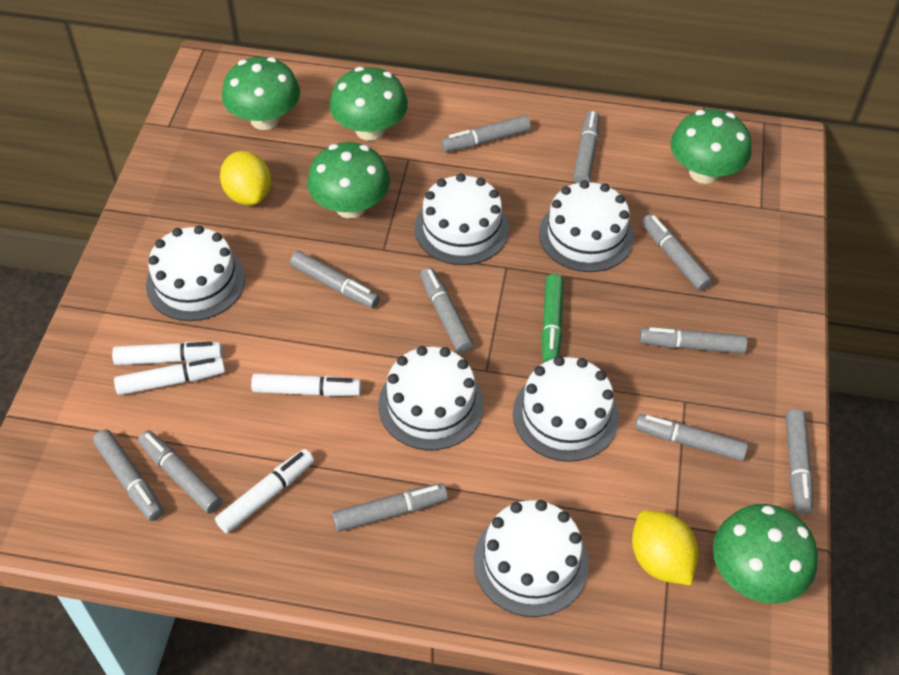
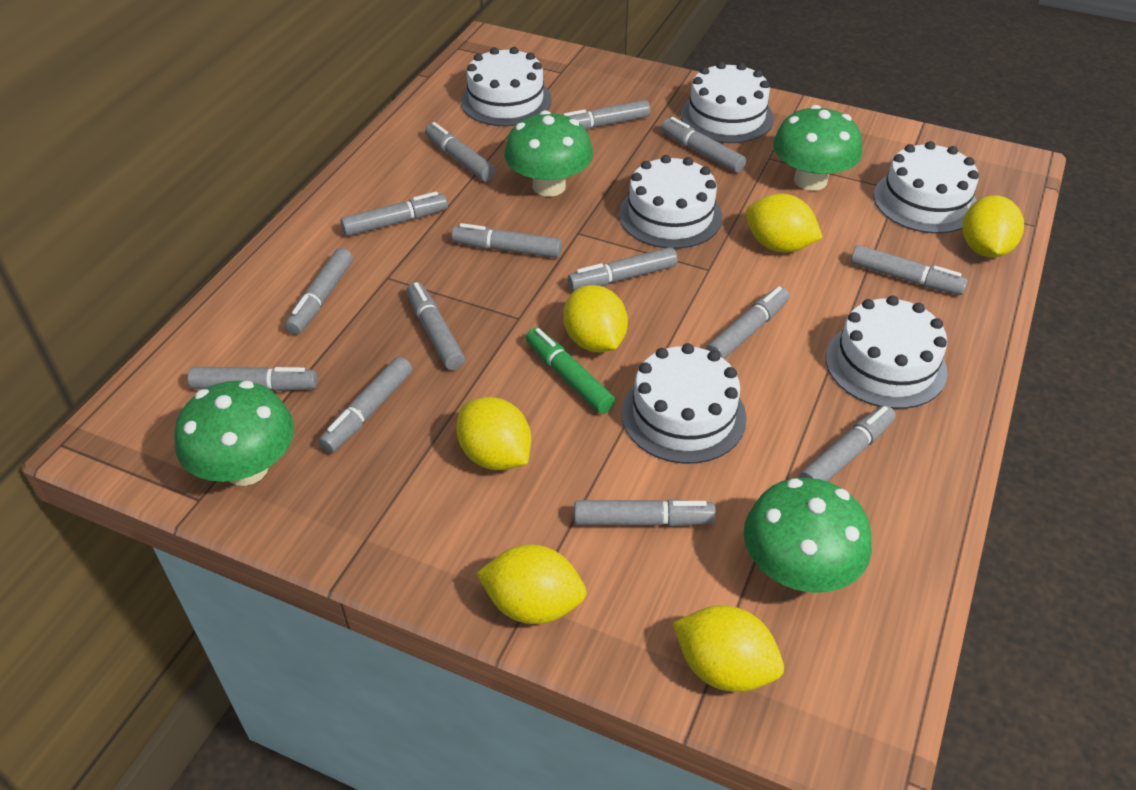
green mushroom: 5 -> 4
grey marker: 11 -> 14
white marker: 4 -> 0
yellow lemon: 2 -> 6

